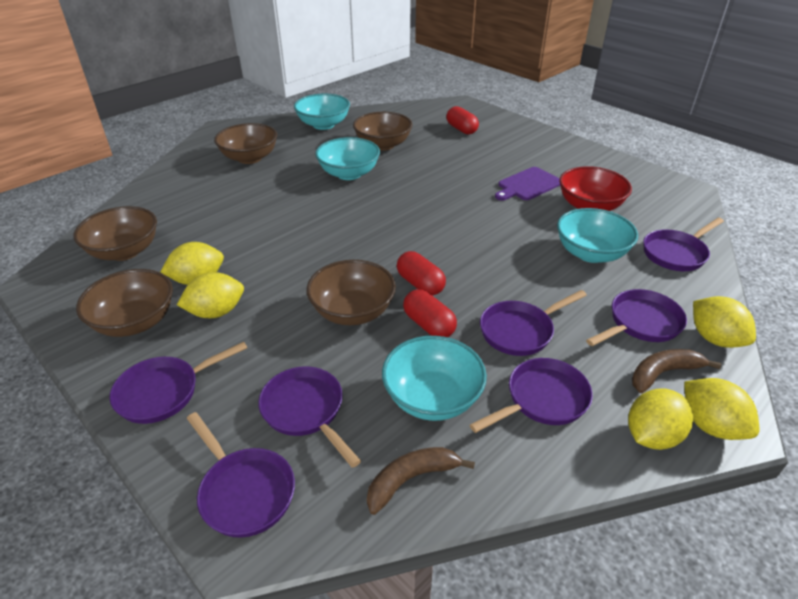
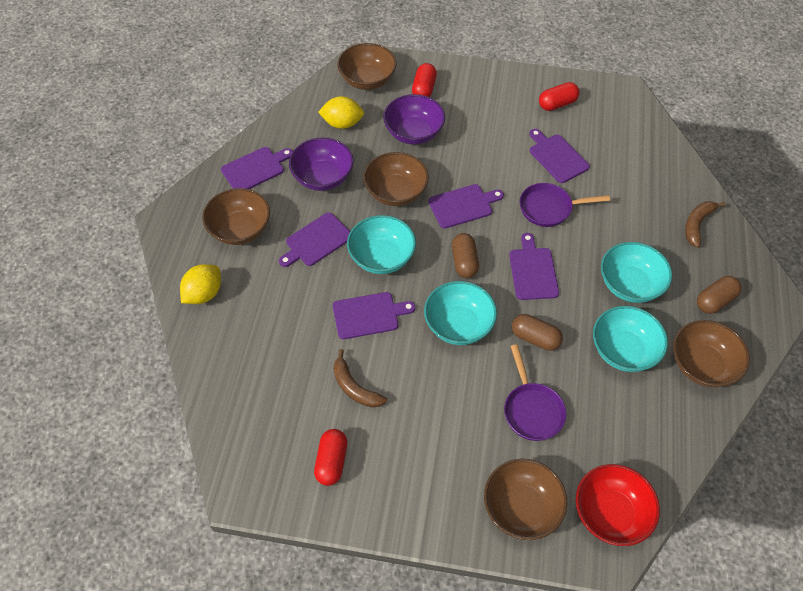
brown capsule: 0 -> 3
purple bowl: 0 -> 2
purple cutting board: 1 -> 6
purple pan: 7 -> 2
yellow lemon: 5 -> 2

